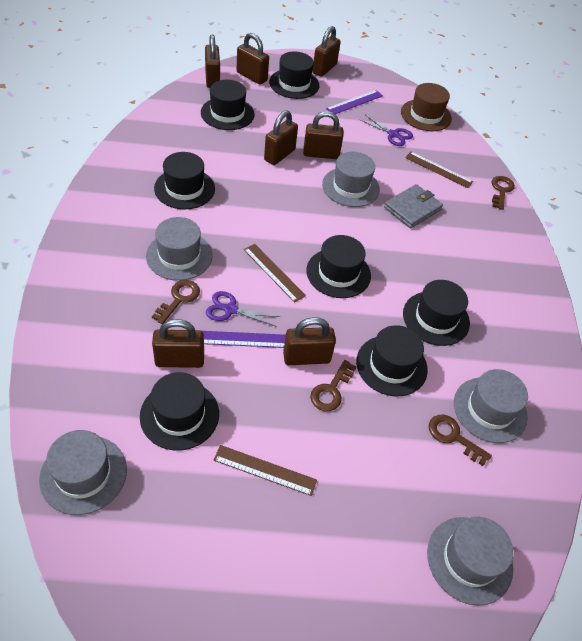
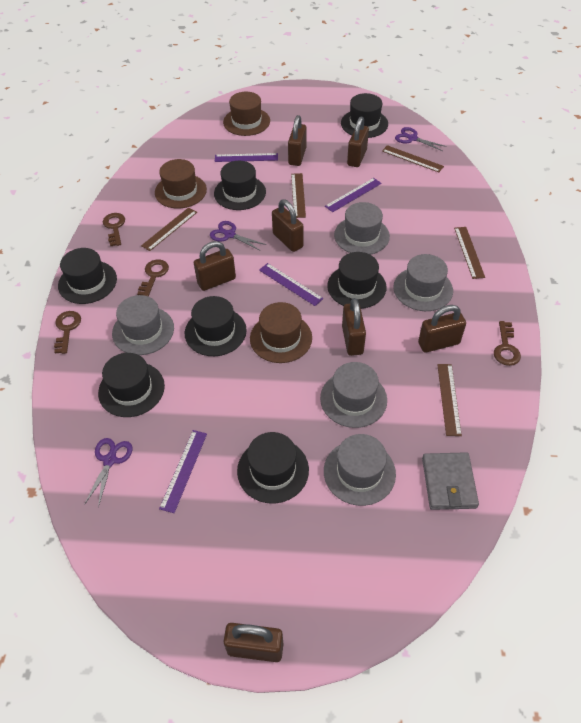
brown hat: 1 -> 3
brown ruler: 3 -> 5
purple ruler: 2 -> 4
purple scissors: 2 -> 3

